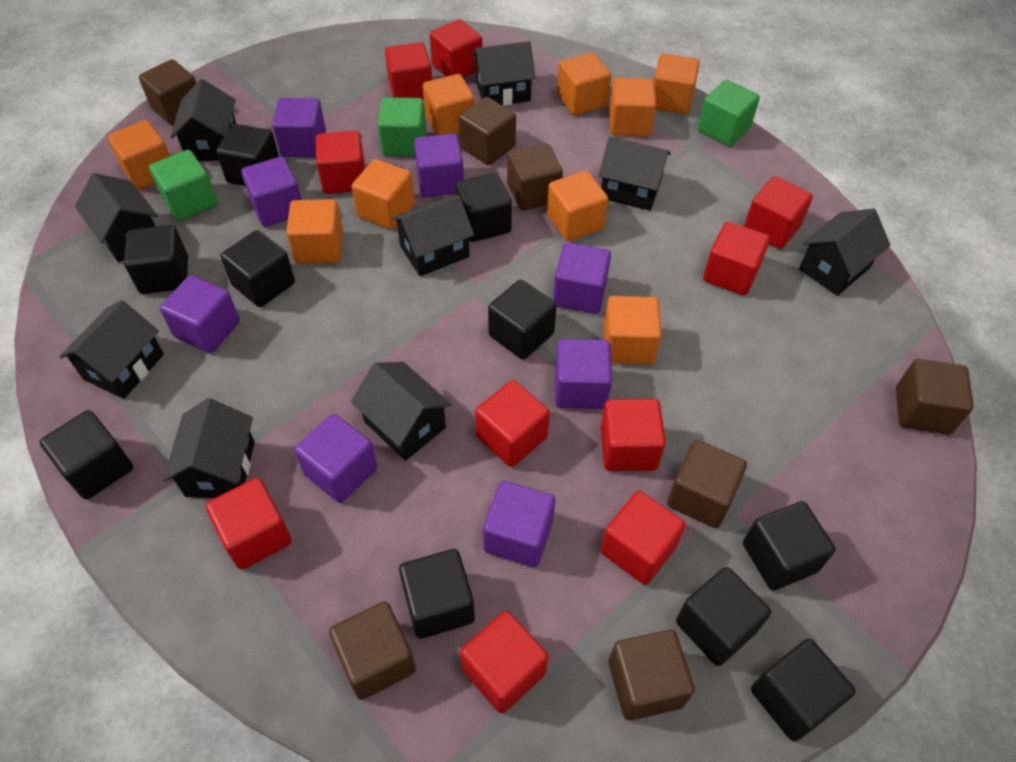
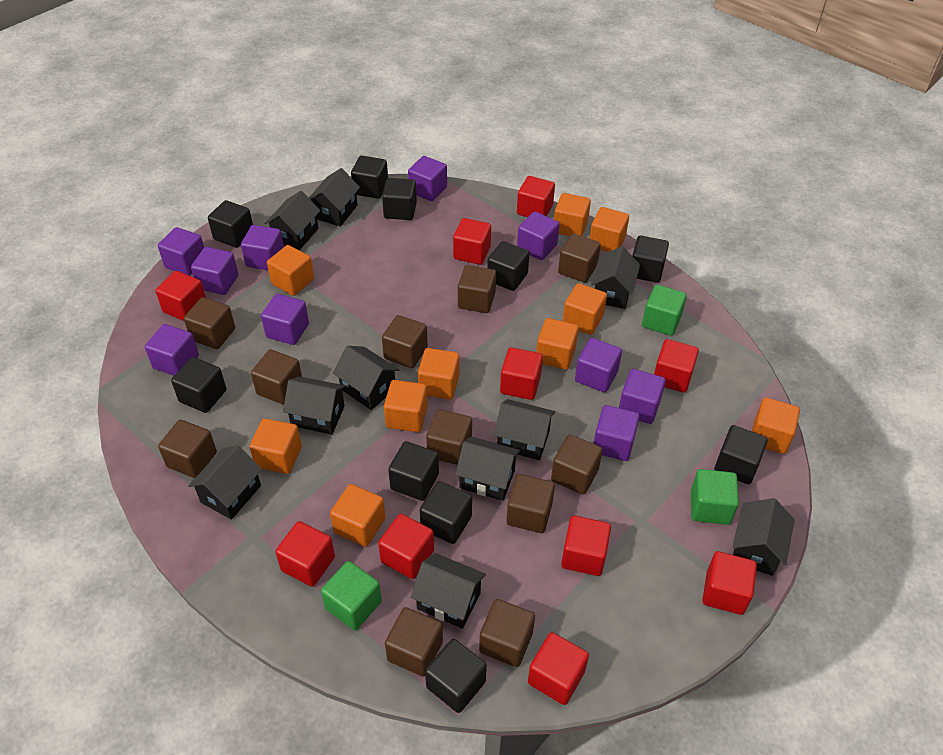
black house: 9 -> 10
brown cube: 7 -> 11
orange cube: 9 -> 10
purple cube: 8 -> 10

